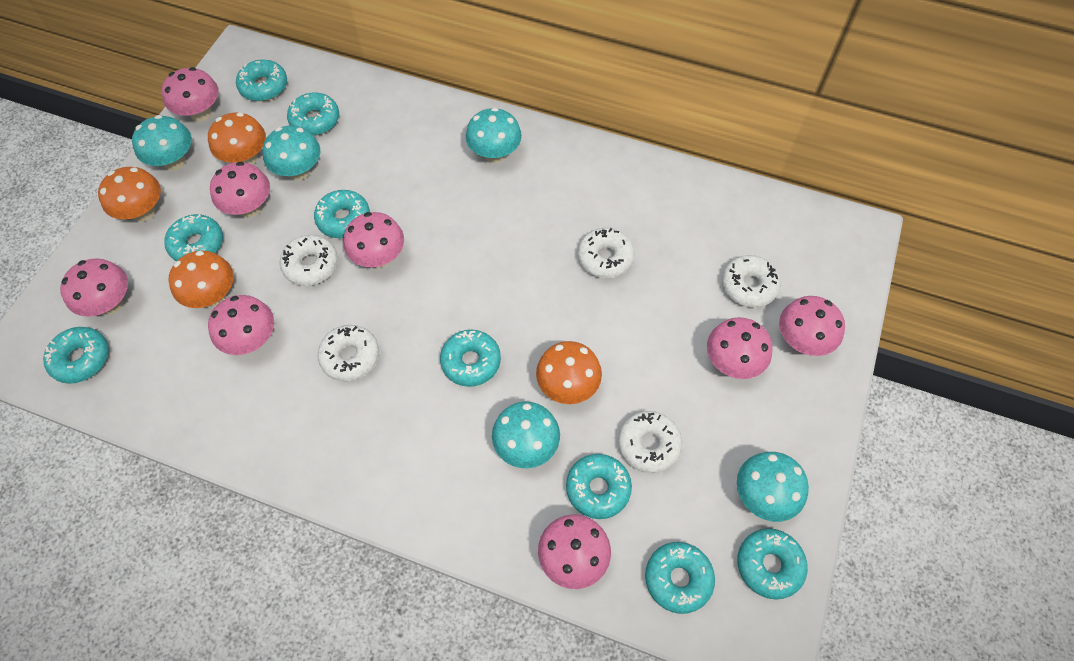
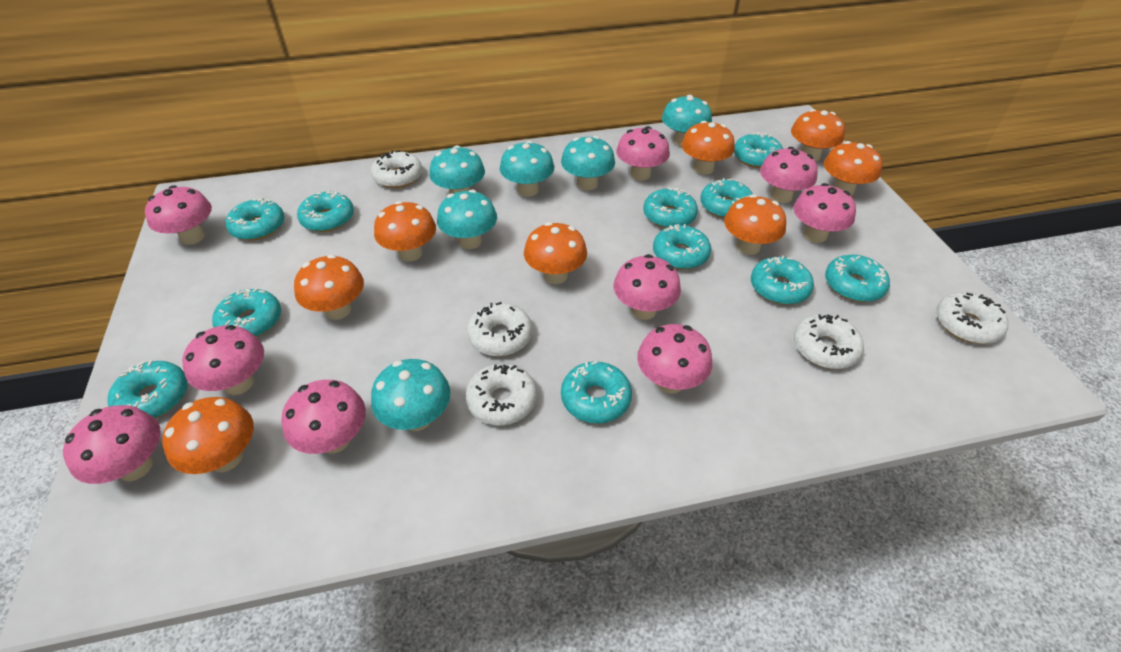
orange mushroom: 4 -> 8
pink mushroom: 8 -> 9
turquoise donut: 9 -> 11
turquoise mushroom: 5 -> 6

